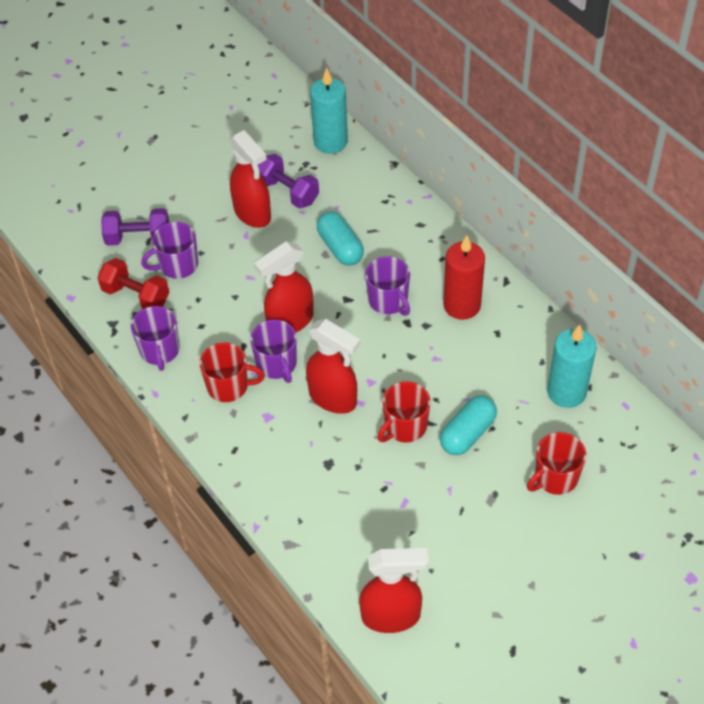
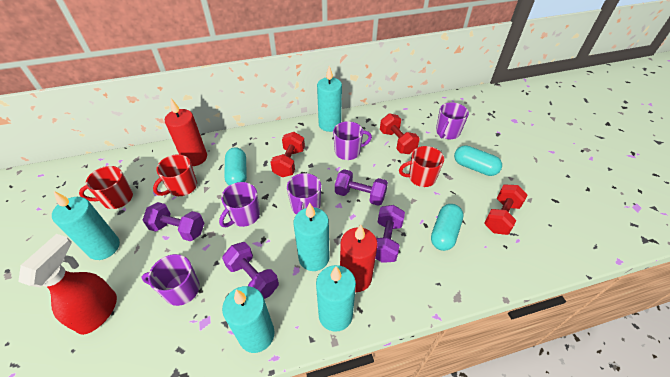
purple dumbbell: 2 -> 4
purple mug: 4 -> 5
red candle: 1 -> 2
red dumbbell: 1 -> 3
red spray bottle: 4 -> 1
turquoise candle: 2 -> 5
turquoise capsule: 2 -> 3

